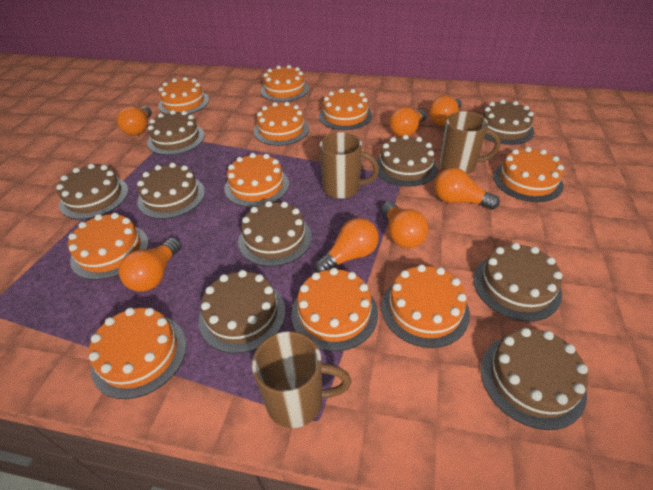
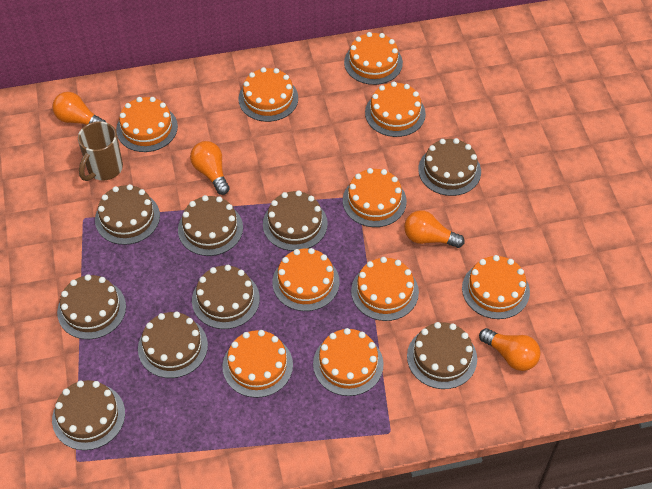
brown mug: 3 -> 1
orange light bulb: 7 -> 4

